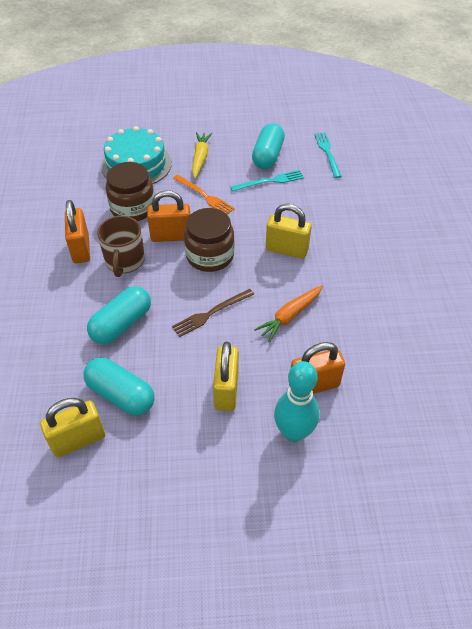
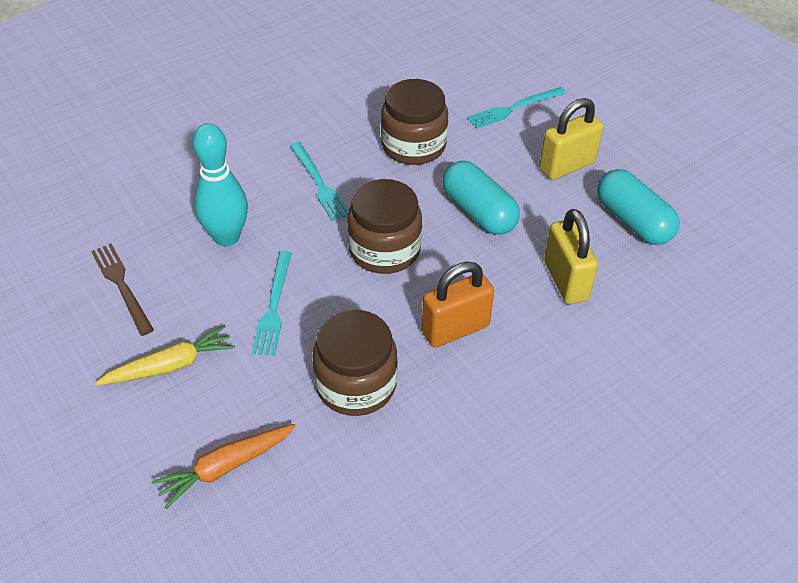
brown jar: 2 -> 3
brown mug: 1 -> 0
orange fork: 1 -> 0
orange padlock: 3 -> 1
turquoise cake: 1 -> 0
turquoise capsule: 3 -> 2
turquoise fork: 2 -> 3
yellow padlock: 3 -> 2

